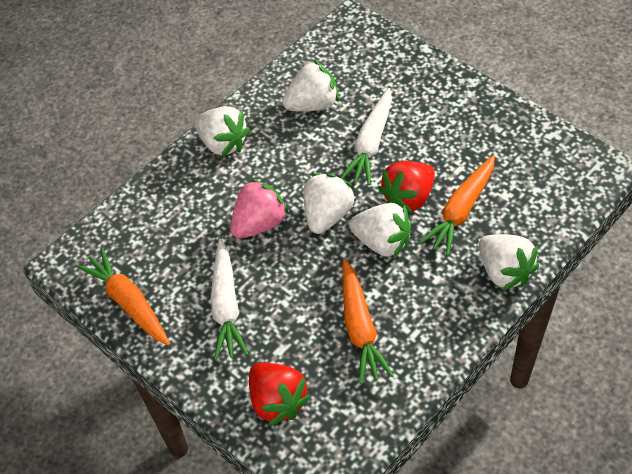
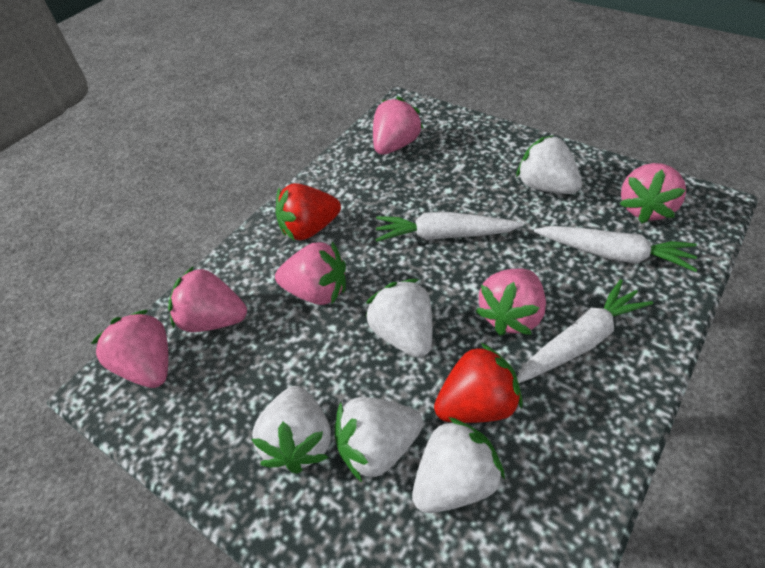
orange carrot: 3 -> 0
pink strawberry: 1 -> 6
white carrot: 2 -> 3

